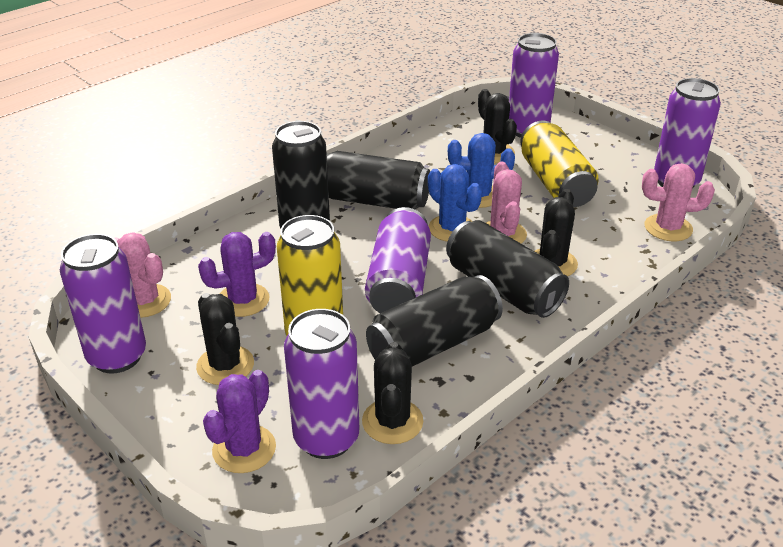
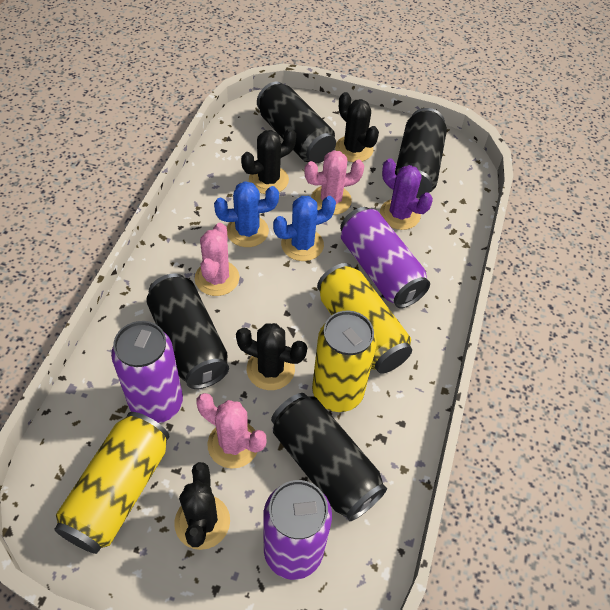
purple cactus: 2 -> 1
purple can: 5 -> 3
yellow can: 2 -> 3

